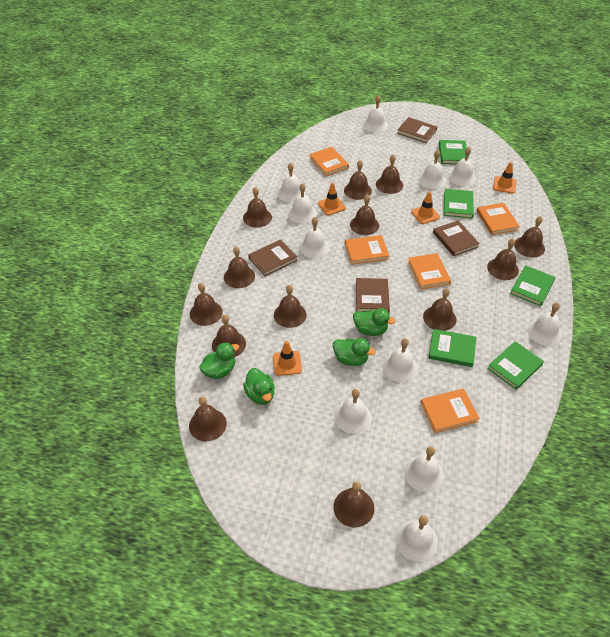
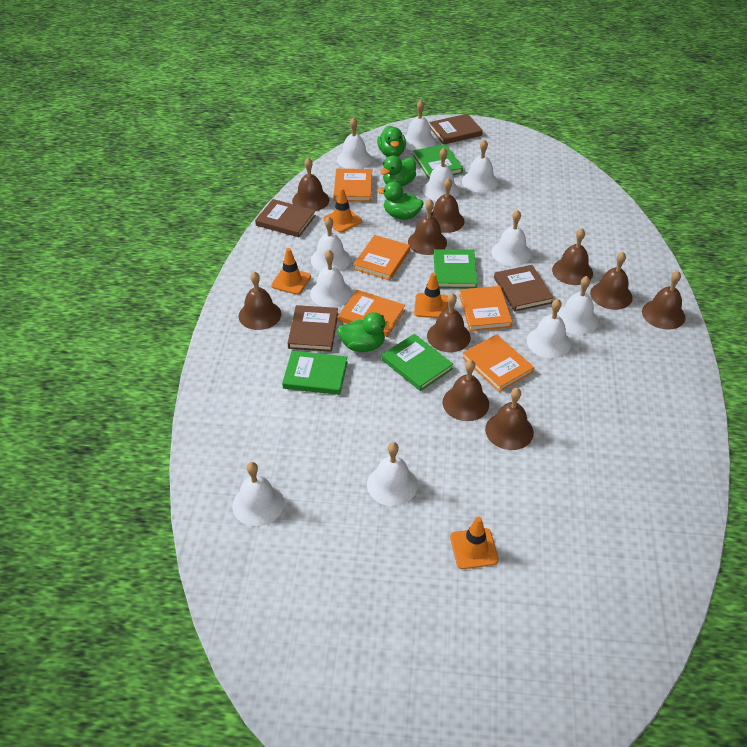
brown bell: 13 -> 10
green book: 5 -> 4

